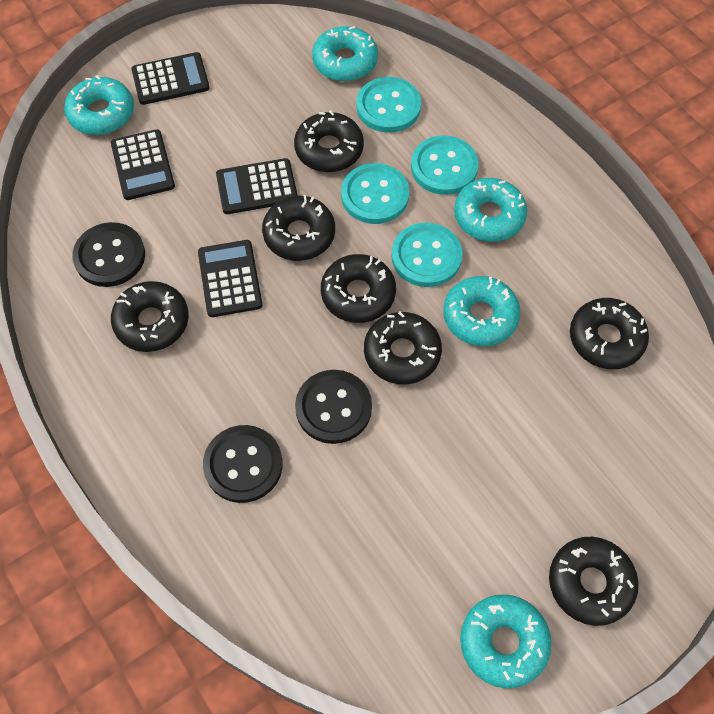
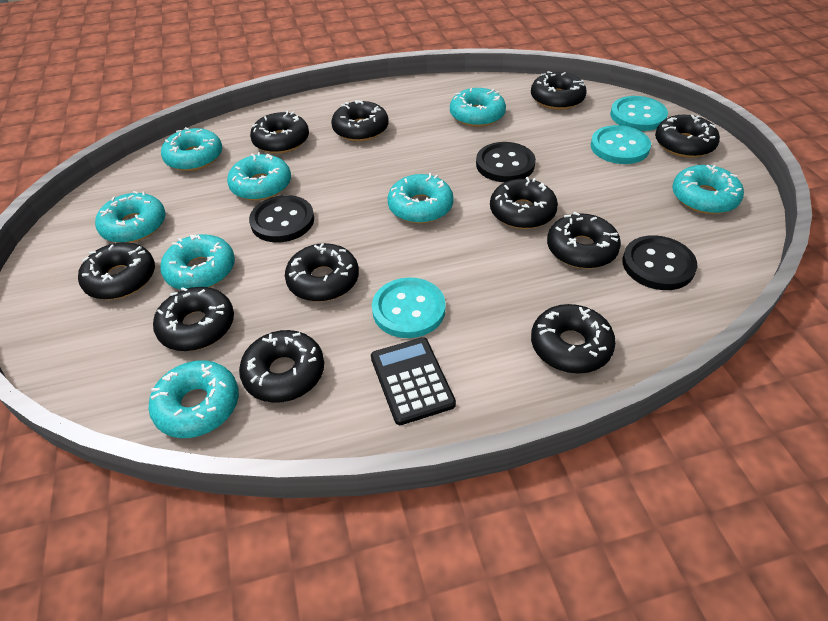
black calculator: 4 -> 1
black donut: 7 -> 11
turquoise button: 4 -> 3
turquoise donut: 5 -> 8

